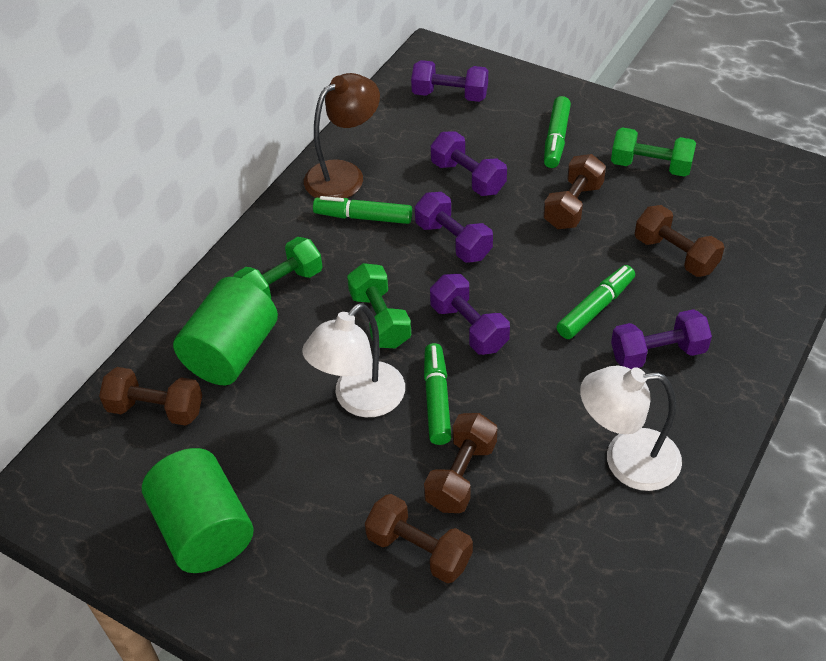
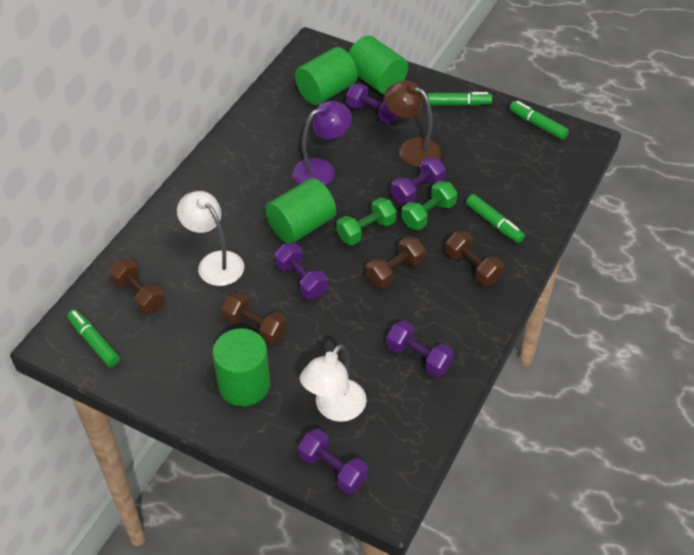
brown dumbbell: 5 -> 4
green cylinder: 2 -> 4
green dumbbell: 3 -> 2
purple lamp: 0 -> 1

